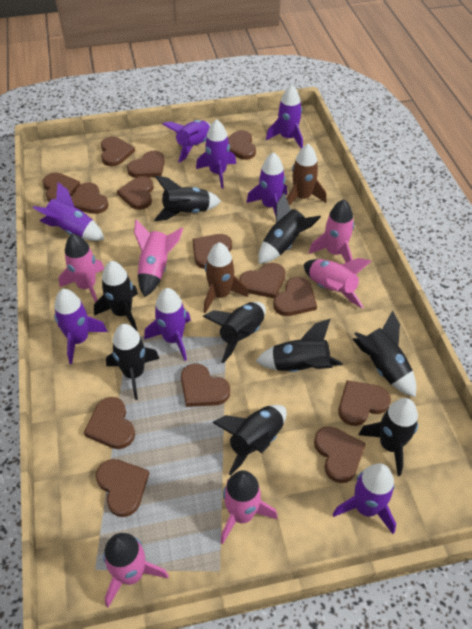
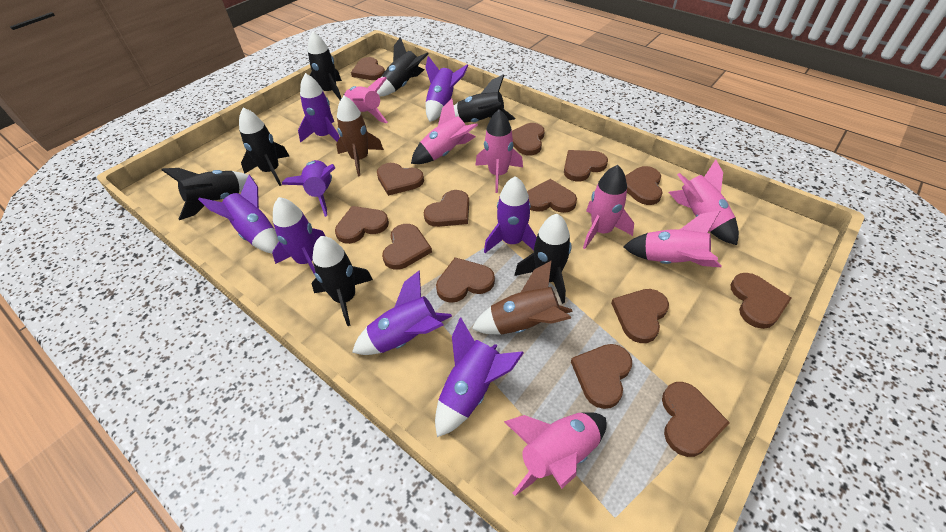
black rocket: 9 -> 7
pink rocket: 6 -> 7

